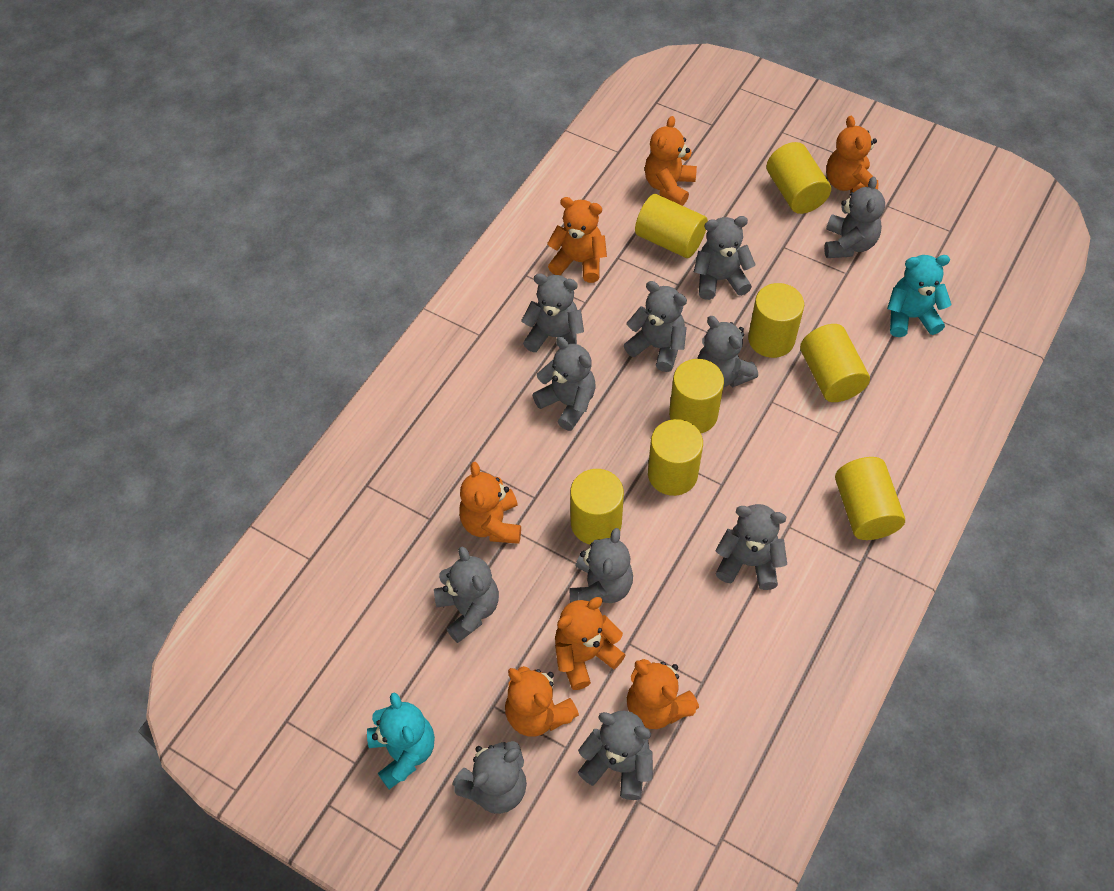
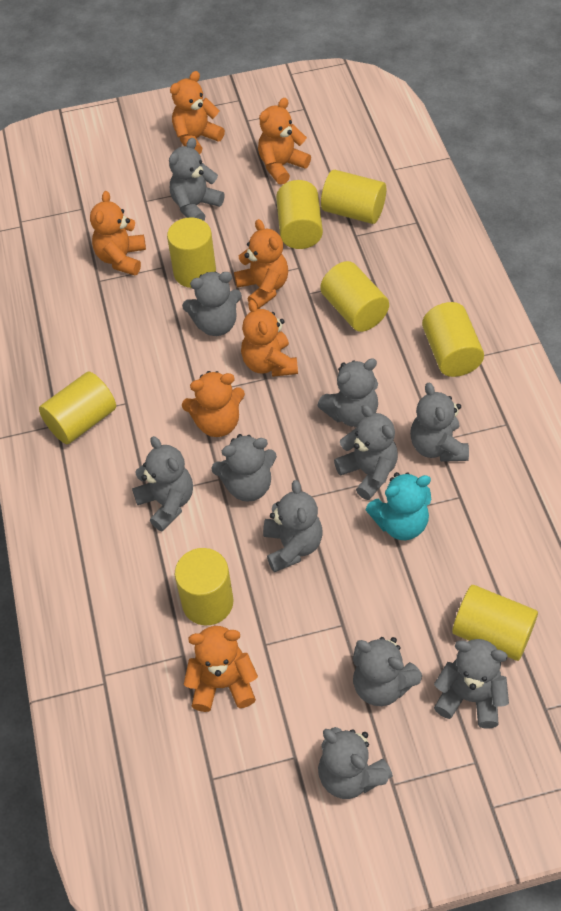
turquoise teddy bear: 2 -> 1

